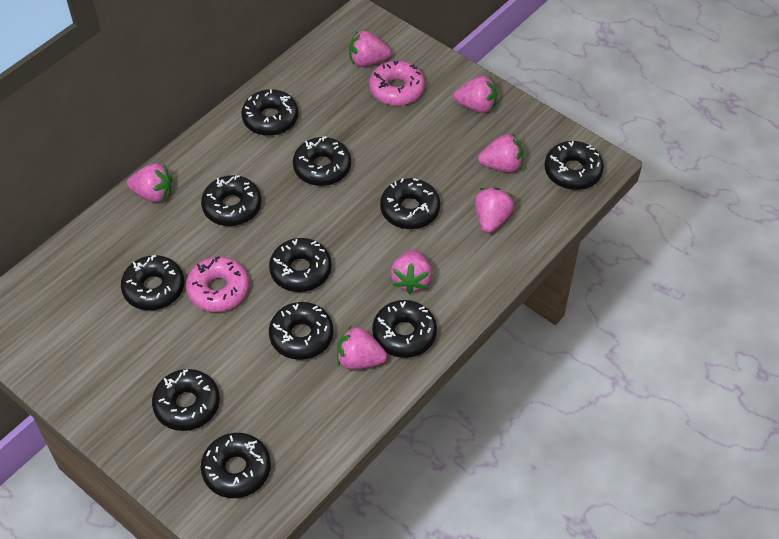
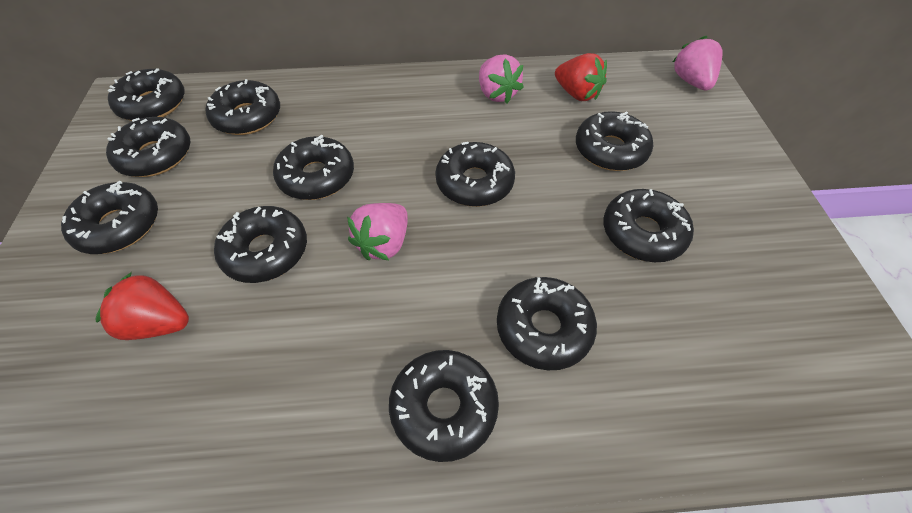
pink donut: 2 -> 0
pink strawberry: 7 -> 3
red strawberry: 0 -> 2

